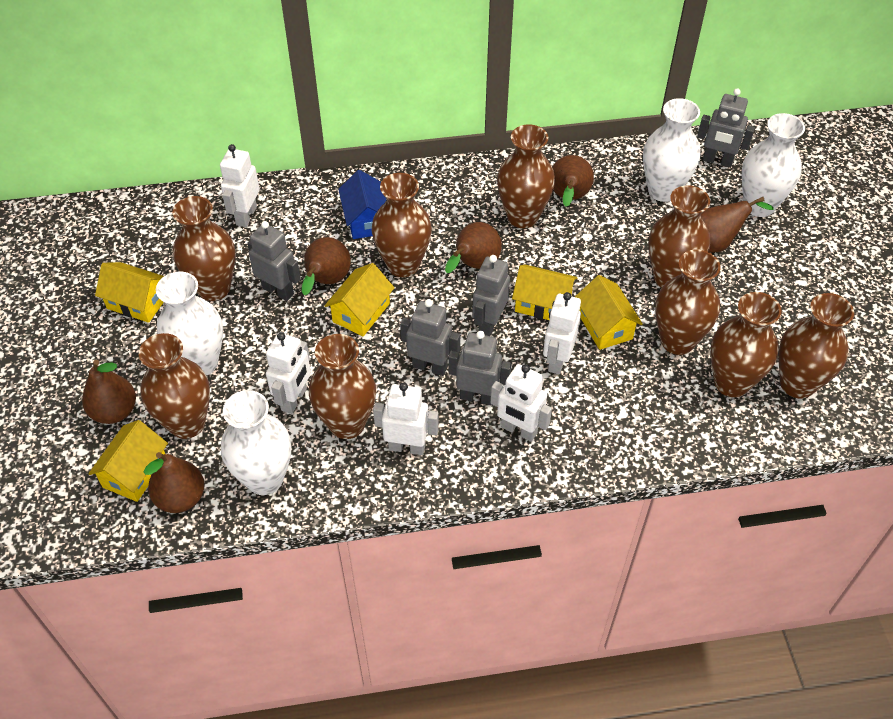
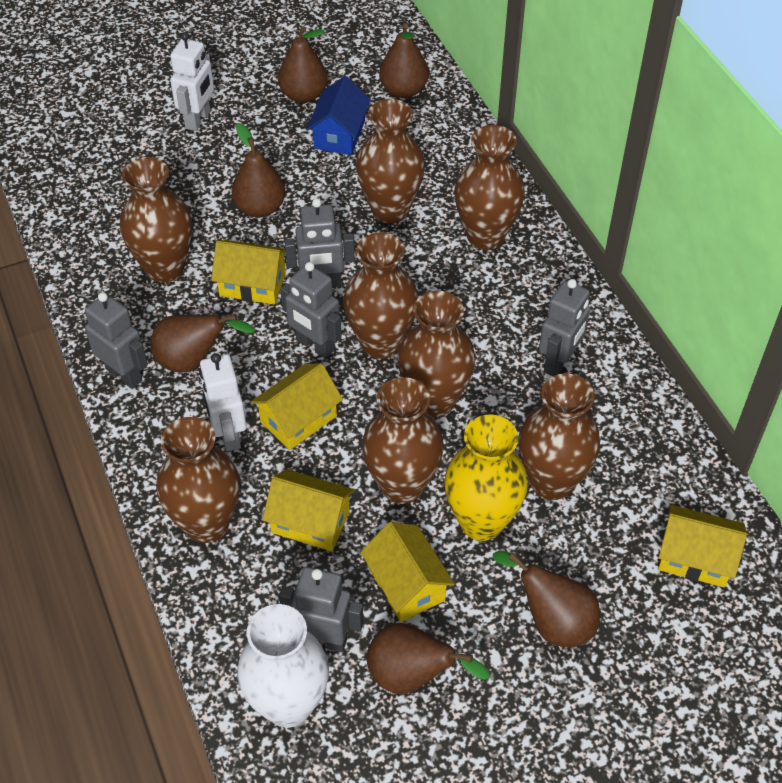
brown vase: 9 -> 8
white robot: 5 -> 2
white vase: 4 -> 1
yellow vase: 0 -> 1

